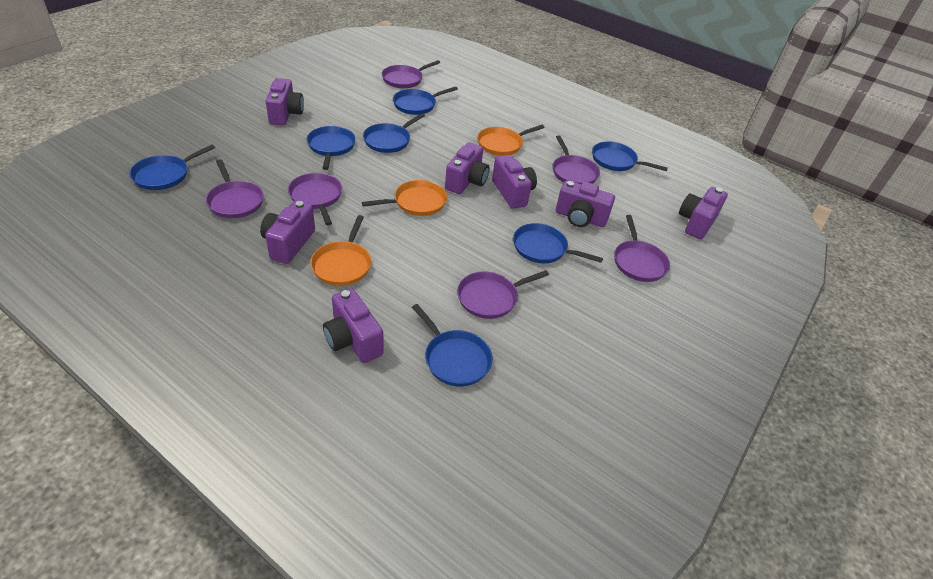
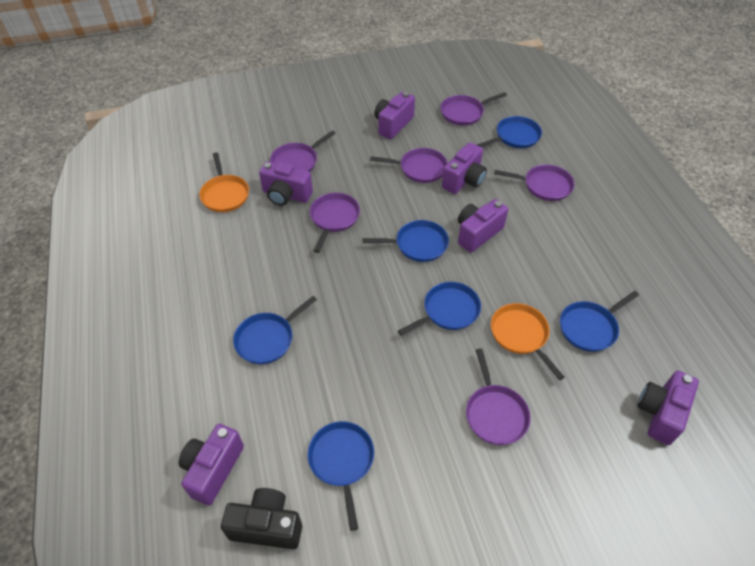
black camera: 0 -> 1
blue pan: 7 -> 6
orange pan: 3 -> 2
purple camera: 7 -> 6

